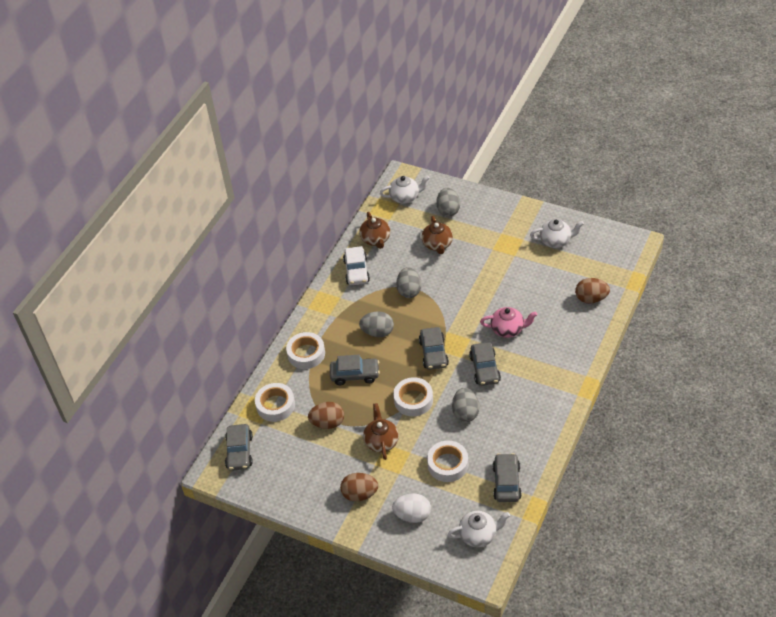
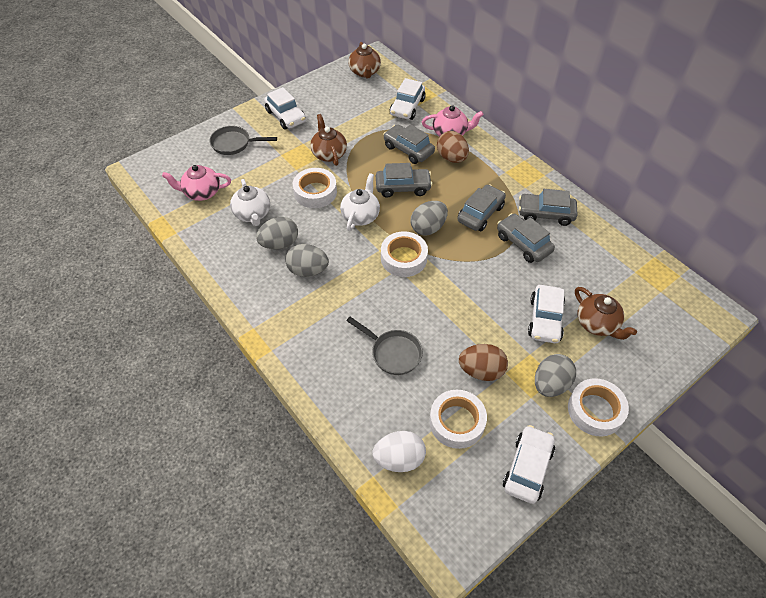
brown egg: 3 -> 2
grey pan: 0 -> 2
pink teapot: 1 -> 2
white car: 1 -> 4
white teapot: 3 -> 2

